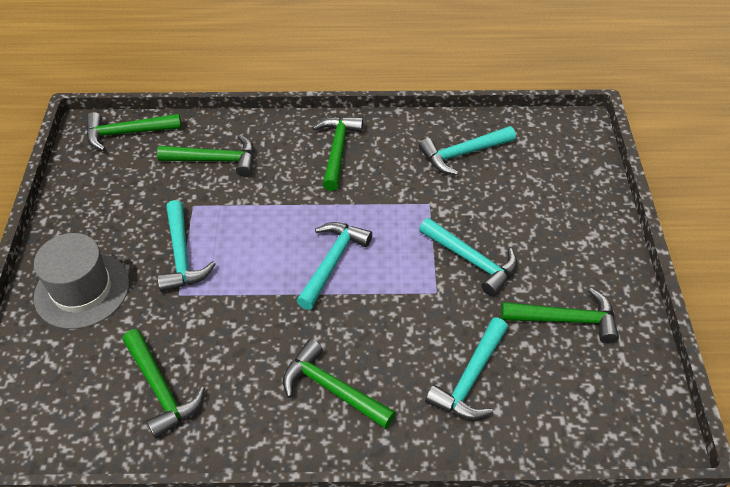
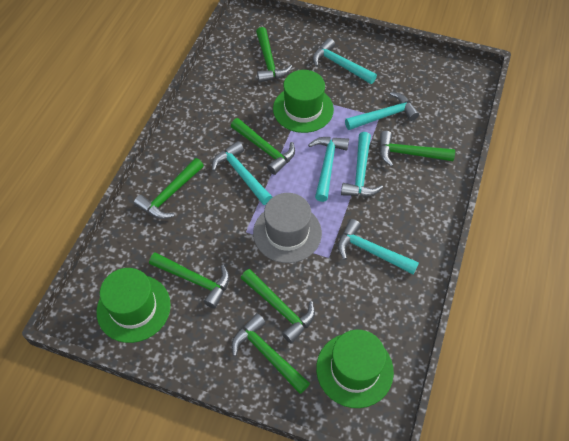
green hammer: 6 -> 7
green hat: 0 -> 3
turquoise hammer: 5 -> 6

